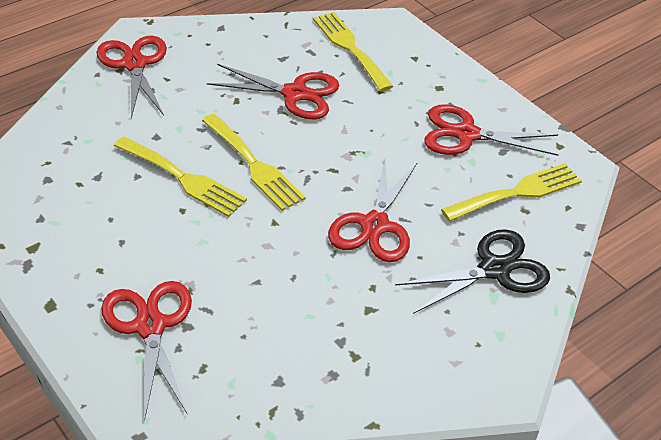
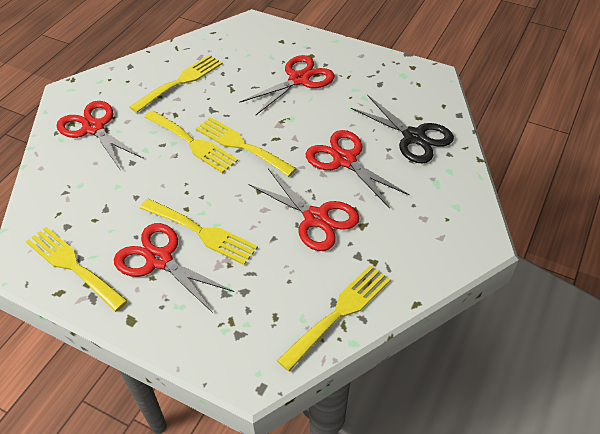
yellow fork: 4 -> 6

